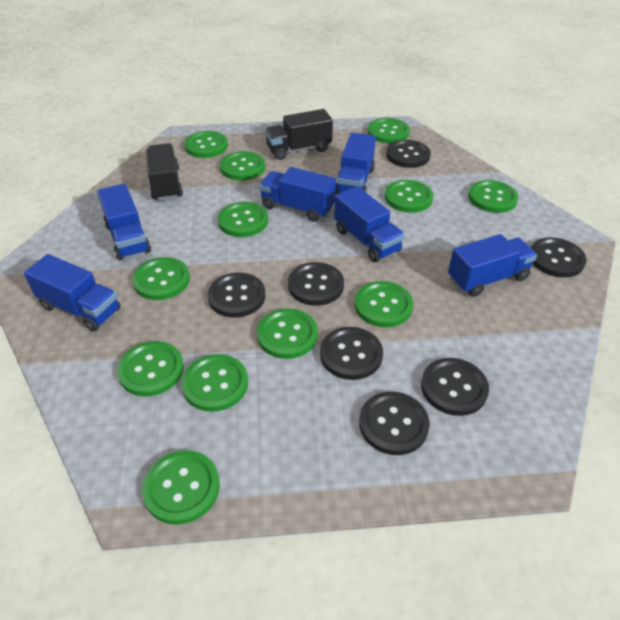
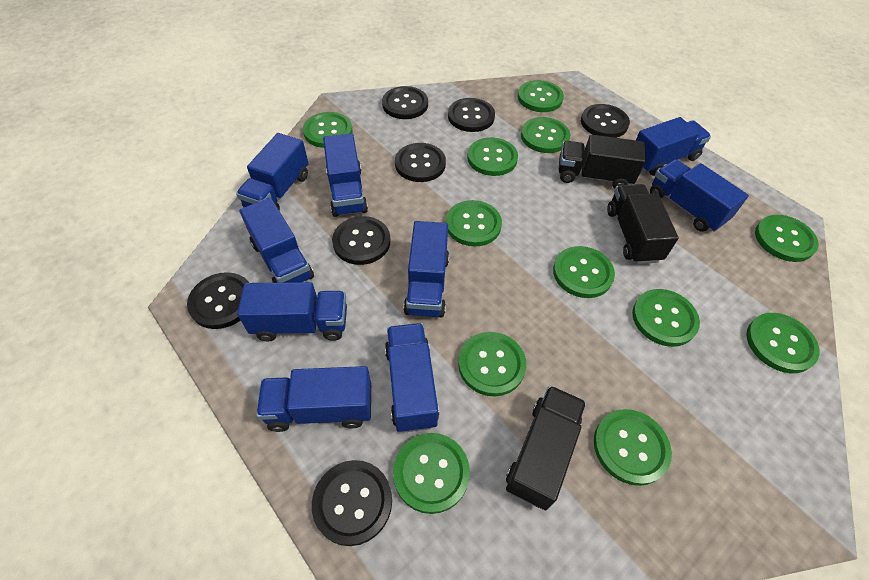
black truck: 2 -> 3
blue truck: 6 -> 9

